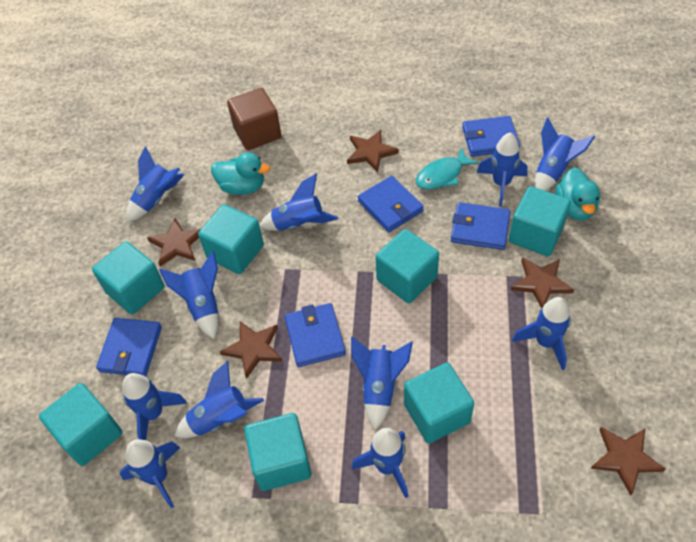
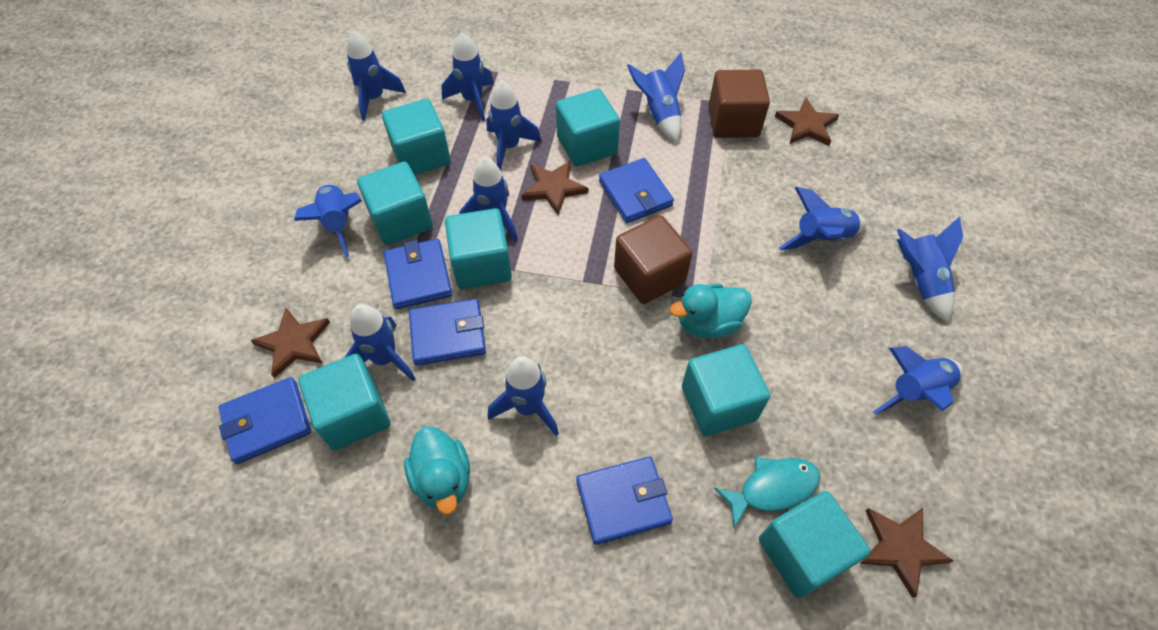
brown cube: 1 -> 2
brown star: 5 -> 4

